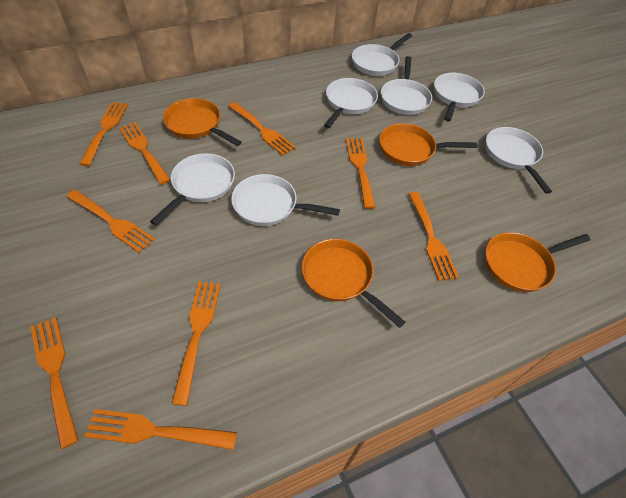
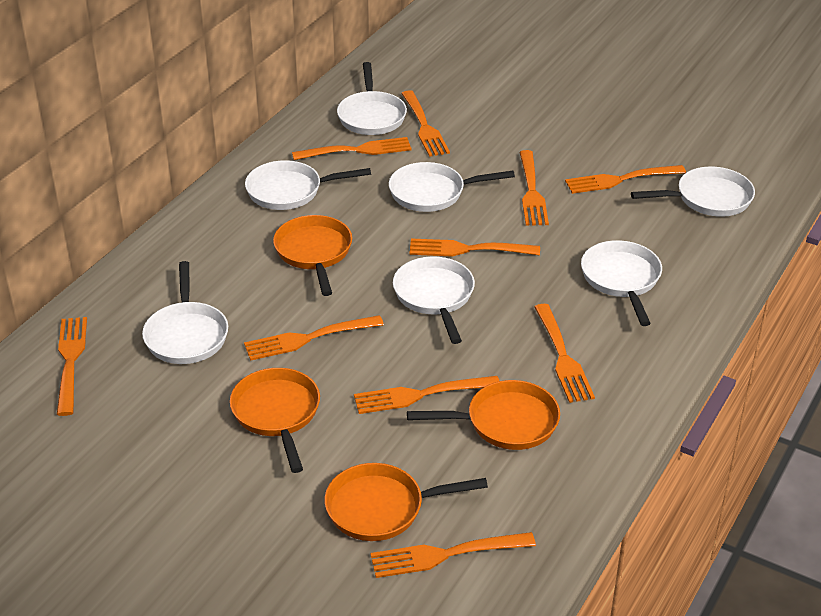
orange fork: 9 -> 10

